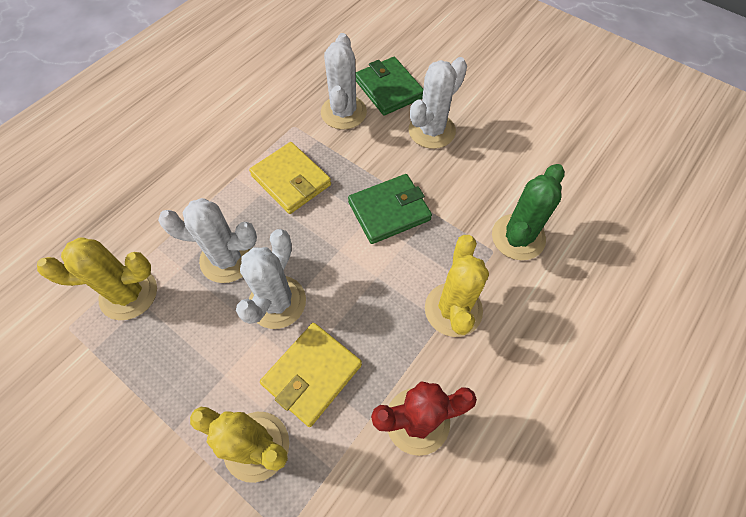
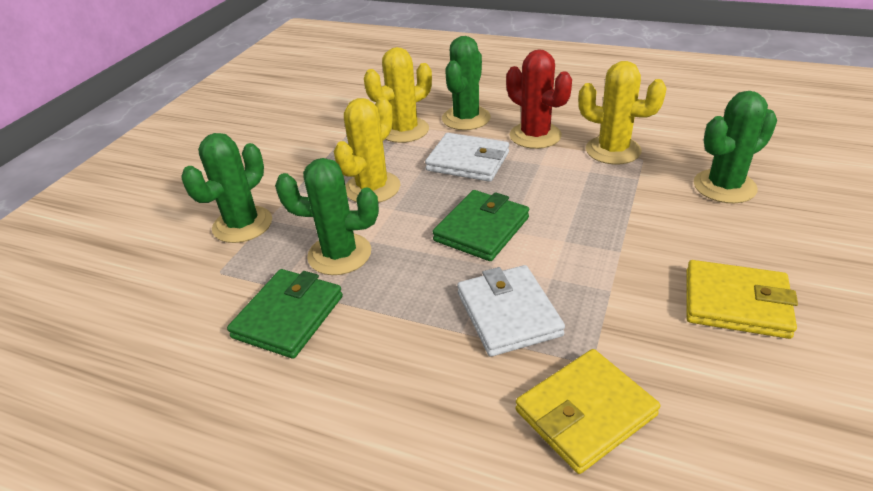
green cactus: 1 -> 4
white cactus: 4 -> 0
white wallet: 0 -> 2

